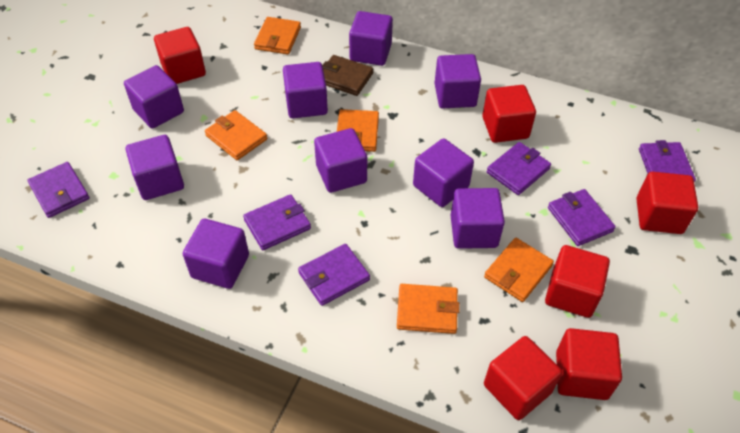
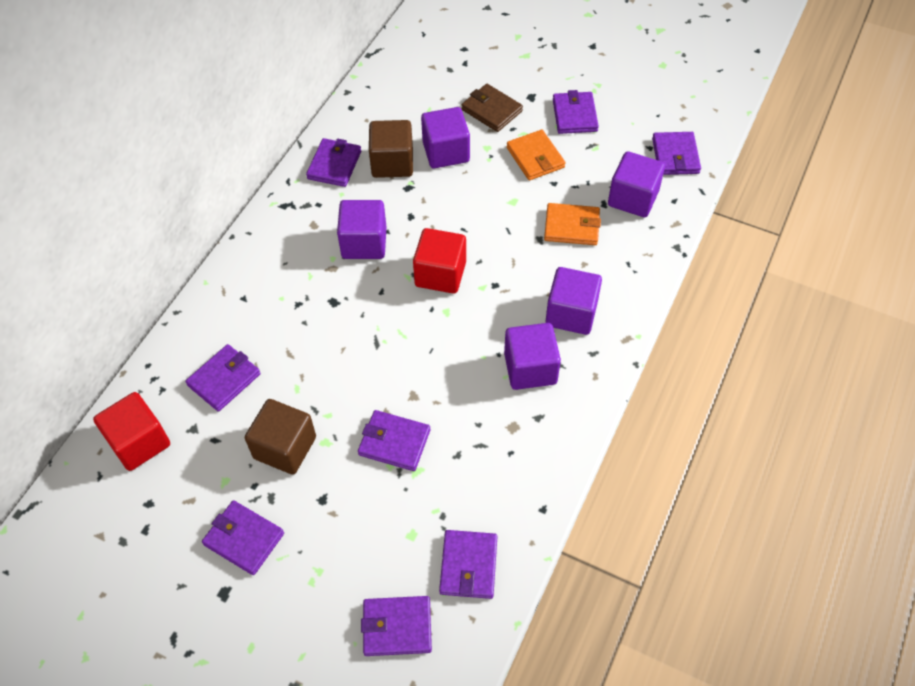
brown cube: 0 -> 2
orange wallet: 5 -> 2
purple cube: 9 -> 5
purple wallet: 6 -> 8
red cube: 6 -> 2

